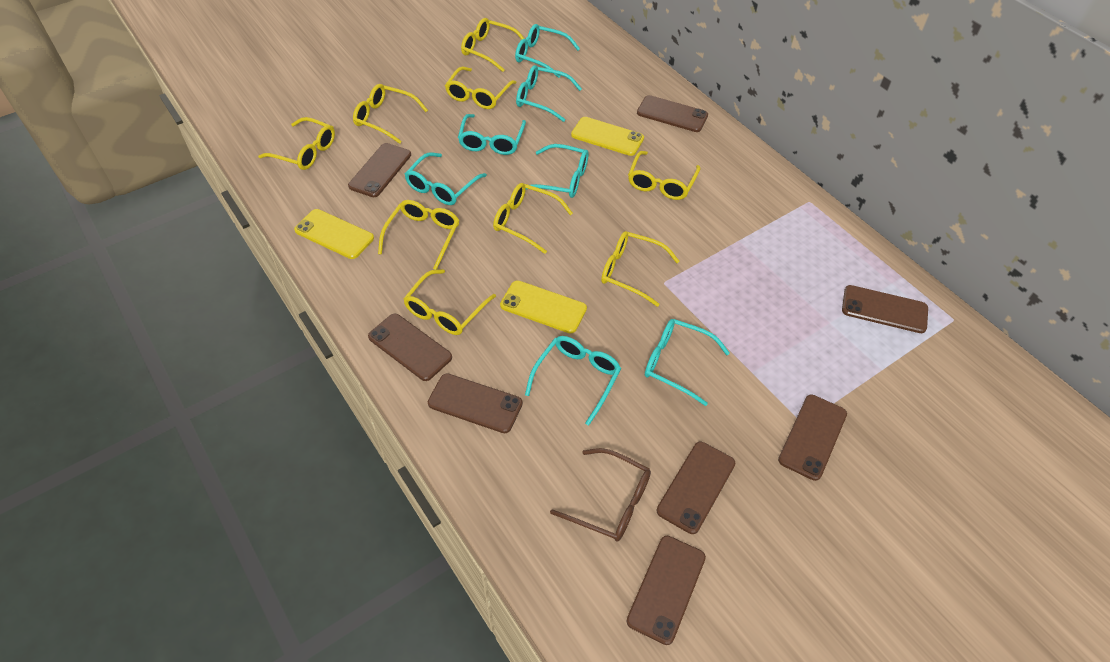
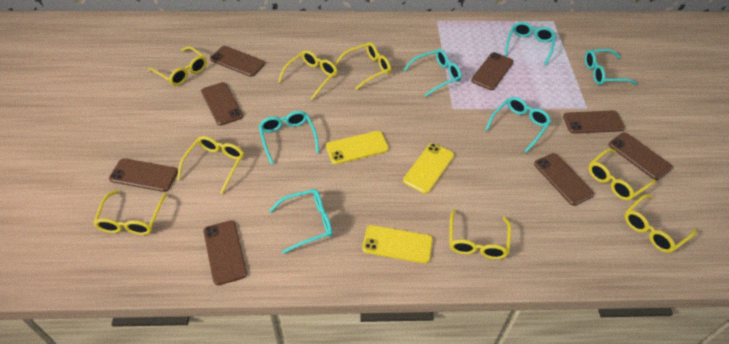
brown glasses: 1 -> 0
turquoise glasses: 7 -> 6
yellow glasses: 9 -> 8

